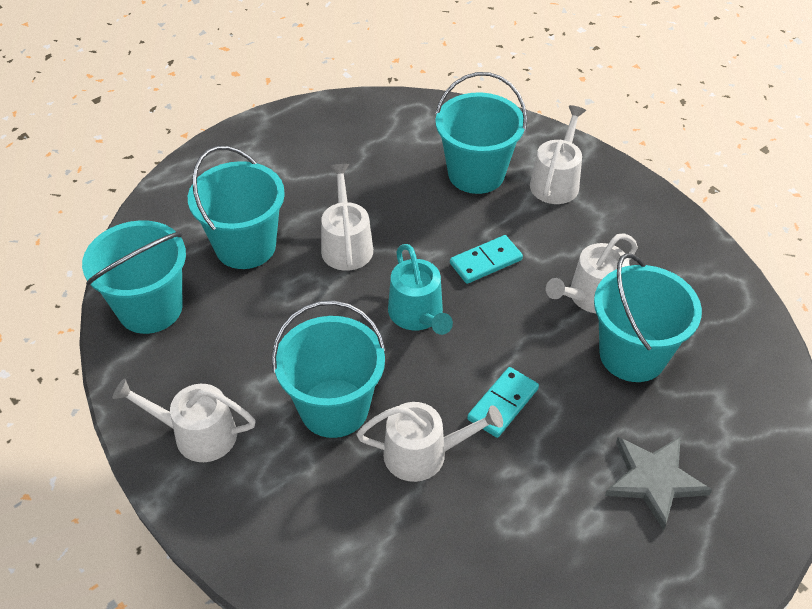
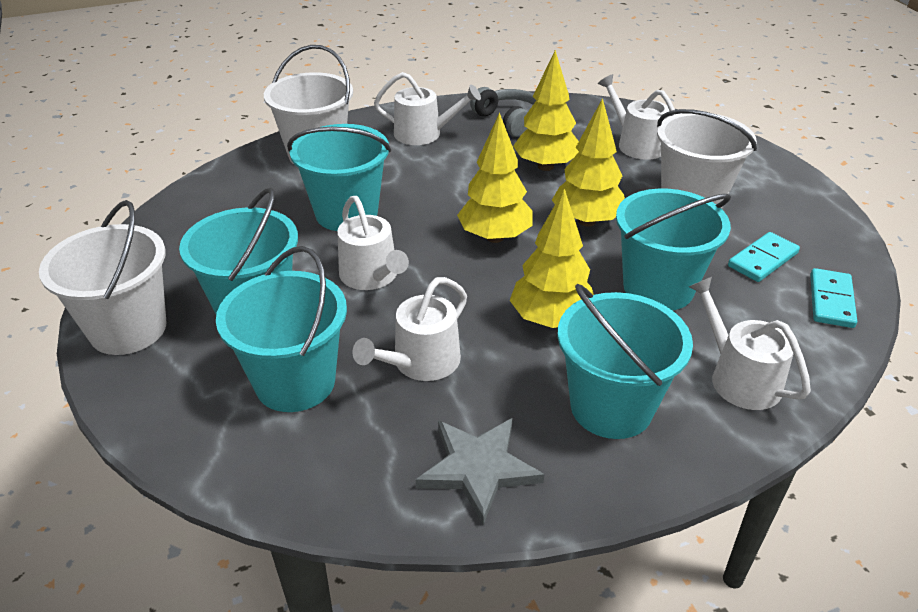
grey headphones: 0 -> 1
turquoise watering can: 1 -> 0
white bucket: 0 -> 3
yellow tree: 0 -> 4

